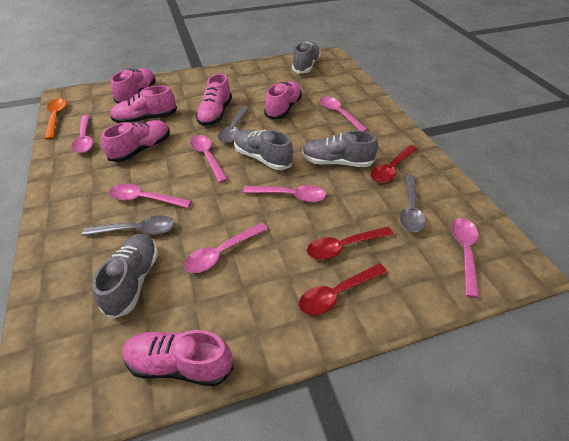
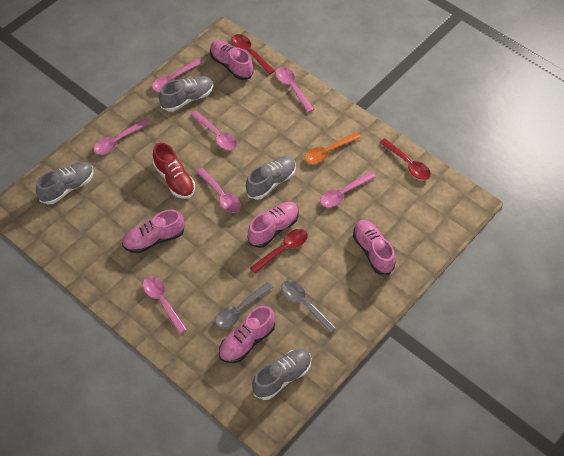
grey spoon: 3 -> 2
pink shoe: 6 -> 5
red shoe: 0 -> 1

